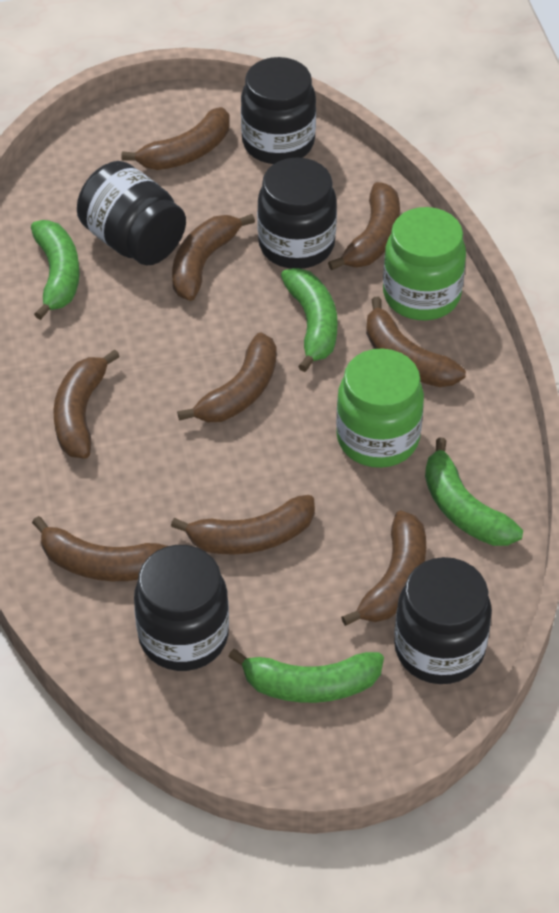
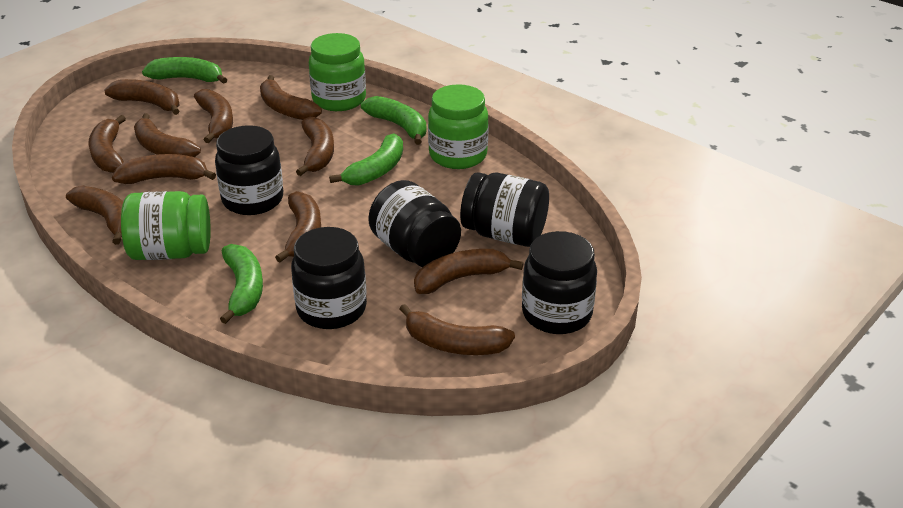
brown banana: 9 -> 11
green jar: 2 -> 3

